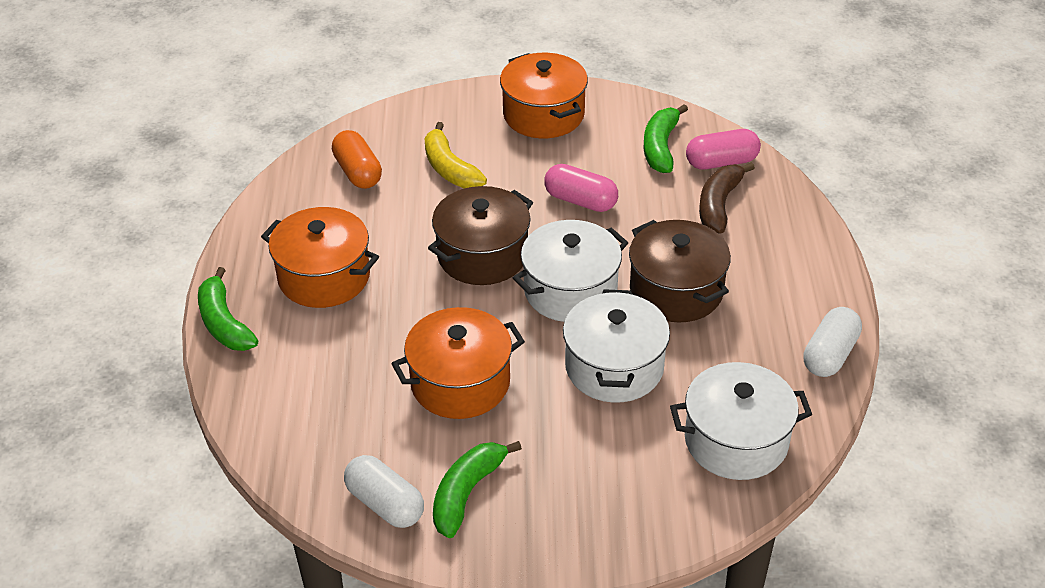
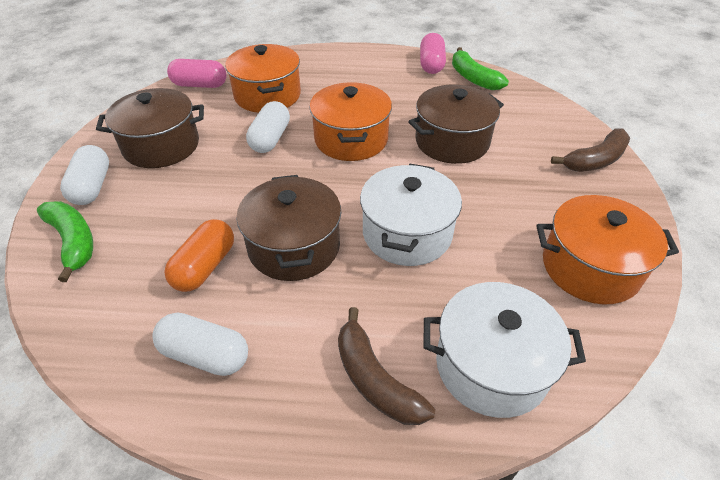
brown banana: 1 -> 2
brown pot: 2 -> 3
green banana: 3 -> 2
white capsule: 2 -> 3
white pot: 3 -> 2
yellow banana: 1 -> 0

